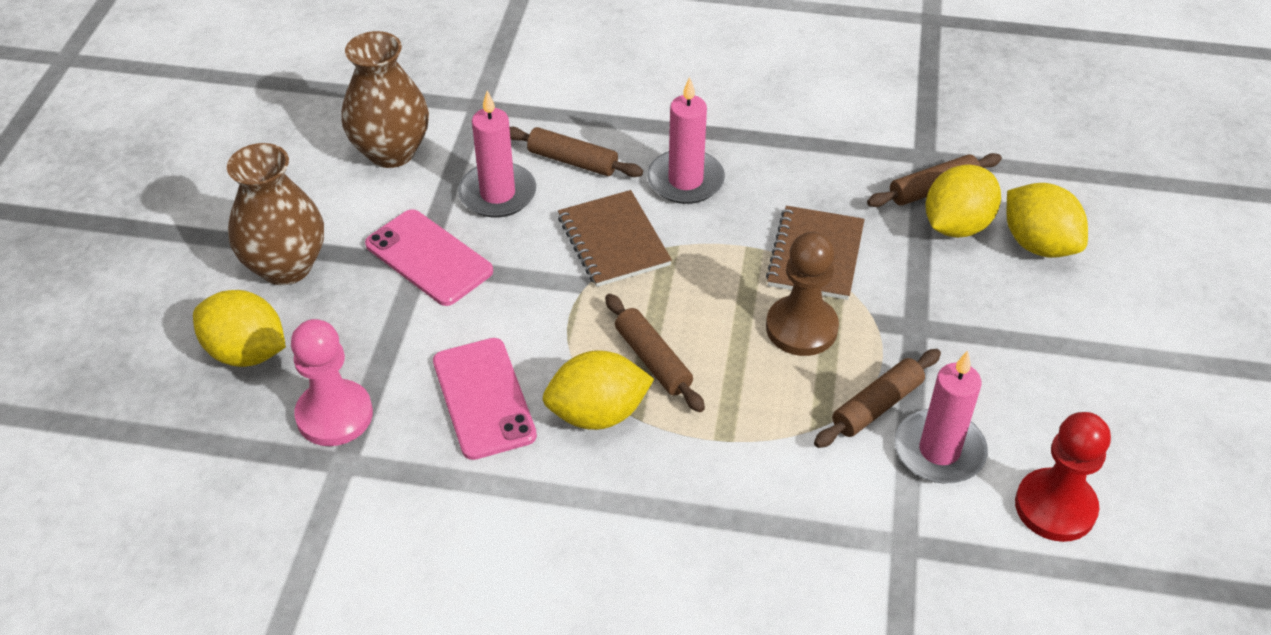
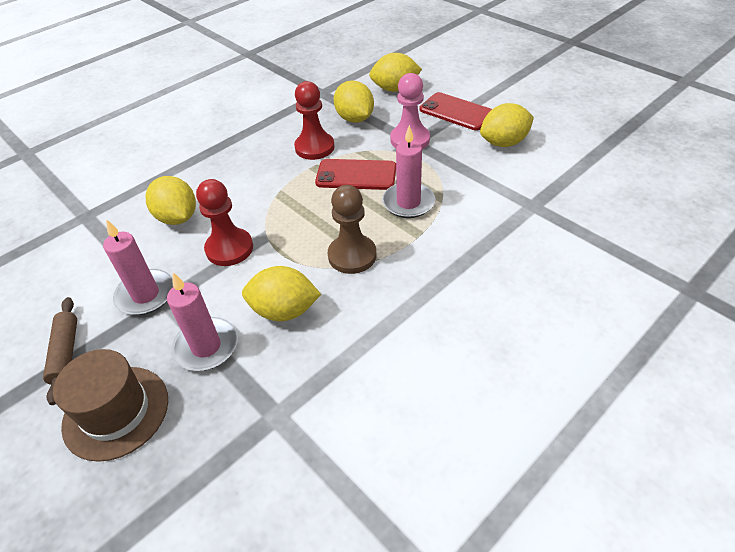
brown hat: 0 -> 1
brown notebook: 2 -> 0
brown rolling pin: 4 -> 1
brown vase: 2 -> 0
pink phone: 2 -> 0
red pawn: 1 -> 2
red phone: 0 -> 2
yellow lemon: 4 -> 5

